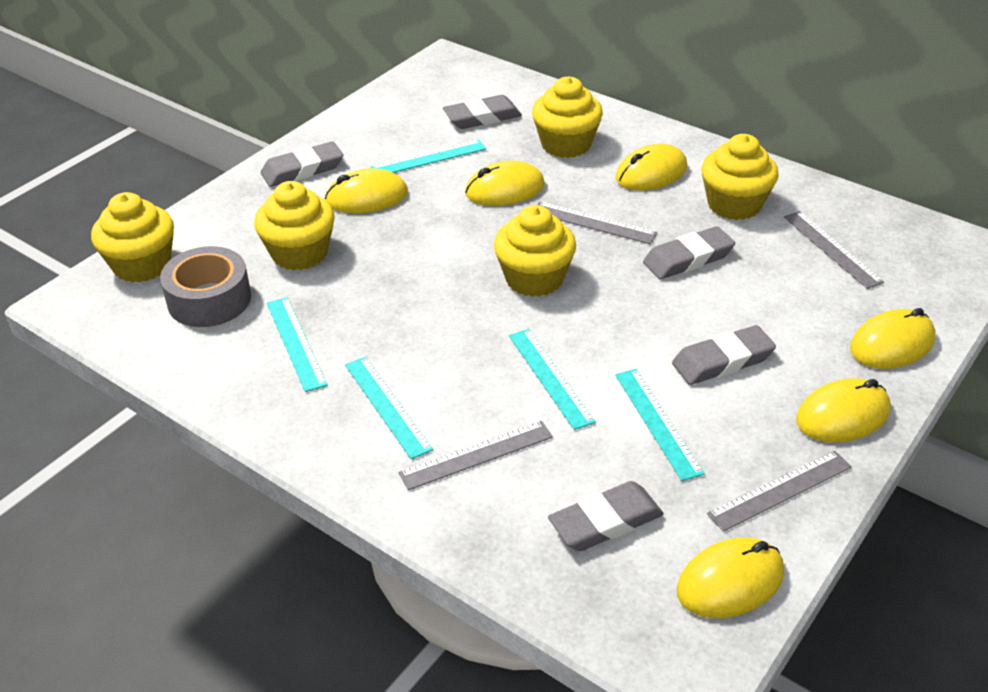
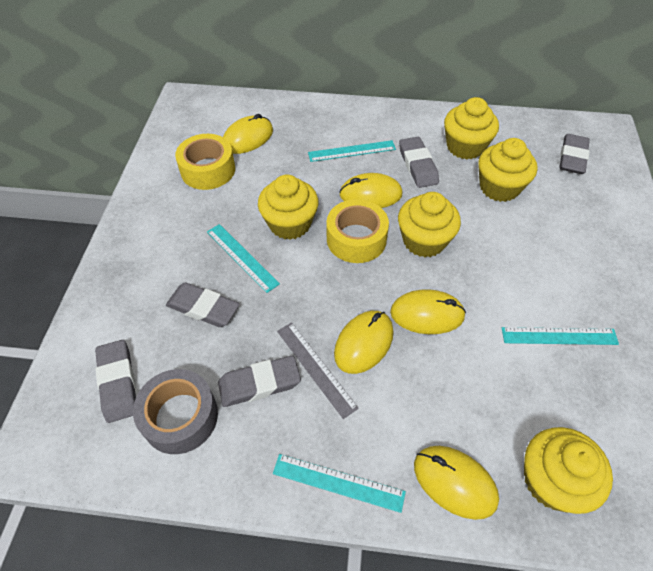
grey ruler: 4 -> 1
turquoise ruler: 5 -> 4
yellow mouse: 6 -> 5
yellow tape: 0 -> 2

